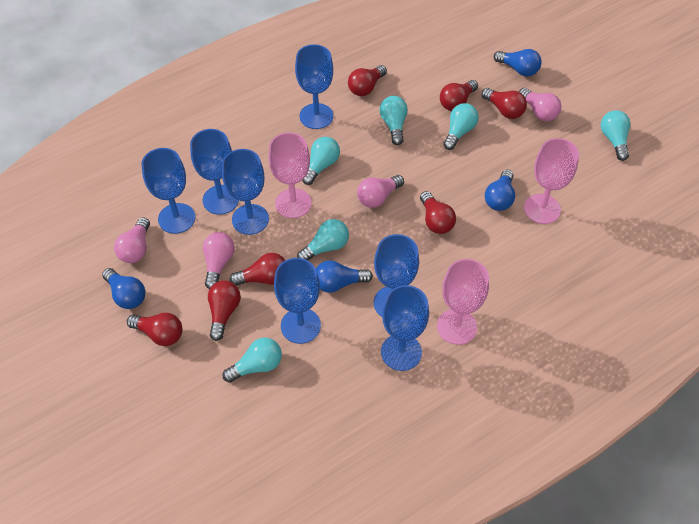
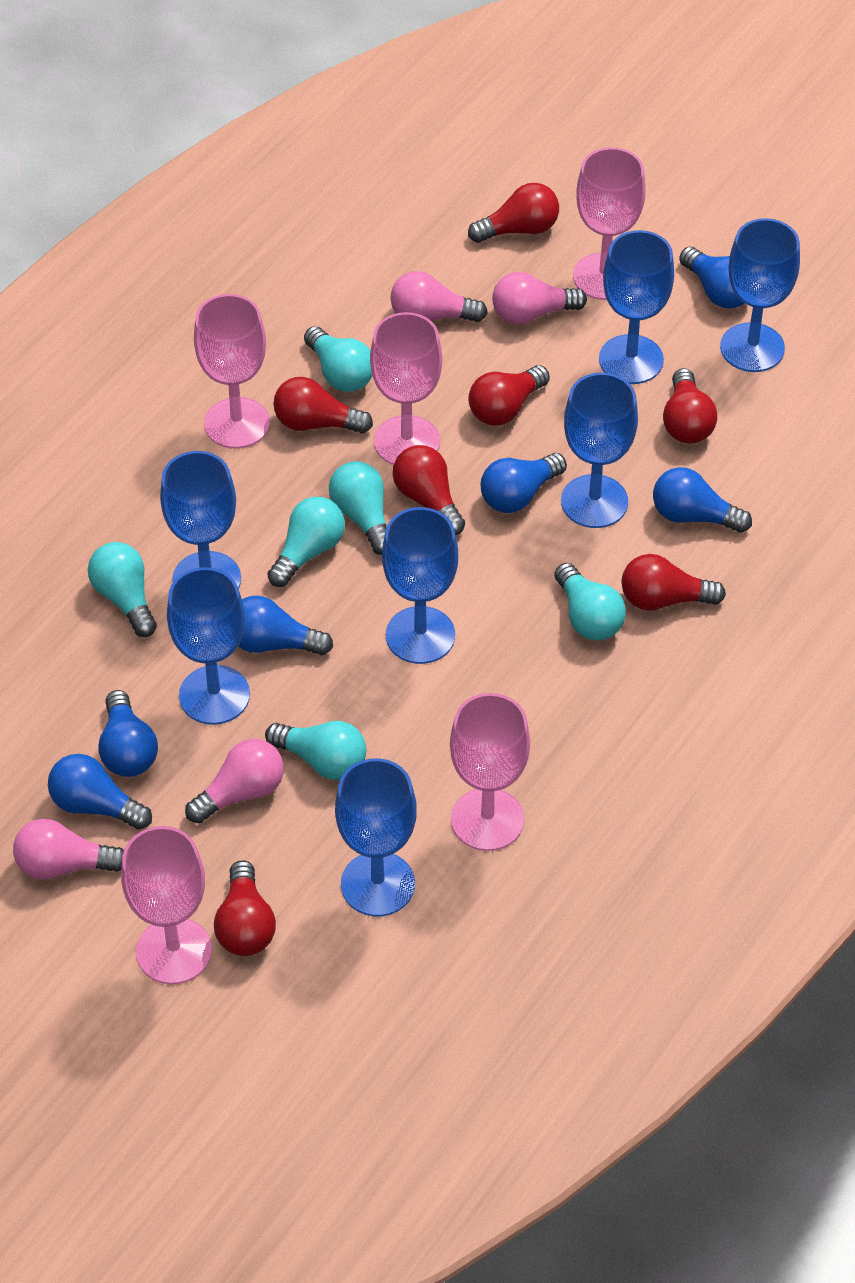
blue light bulb: 4 -> 6
pink goblet: 3 -> 5

